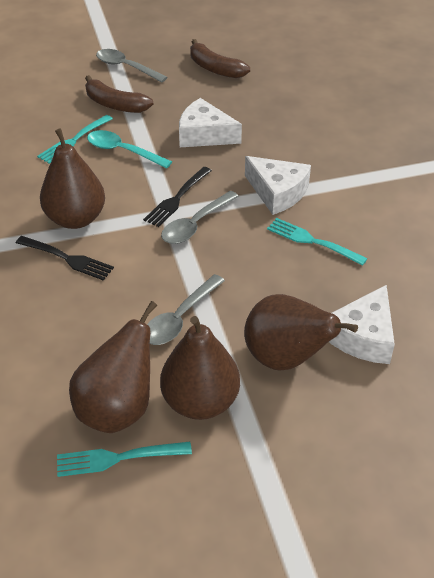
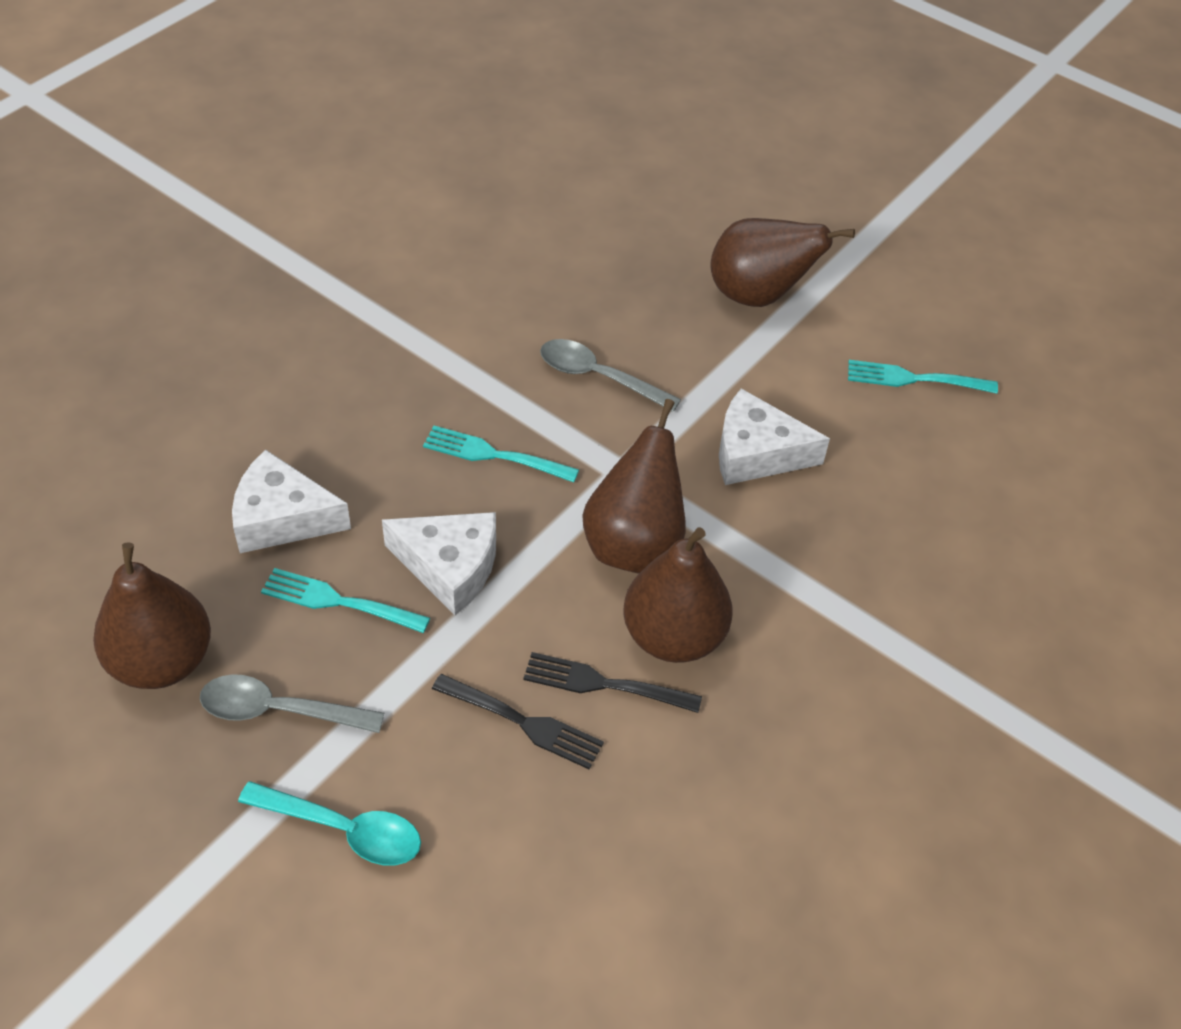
brown banana: 2 -> 0
grey spoon: 3 -> 2

